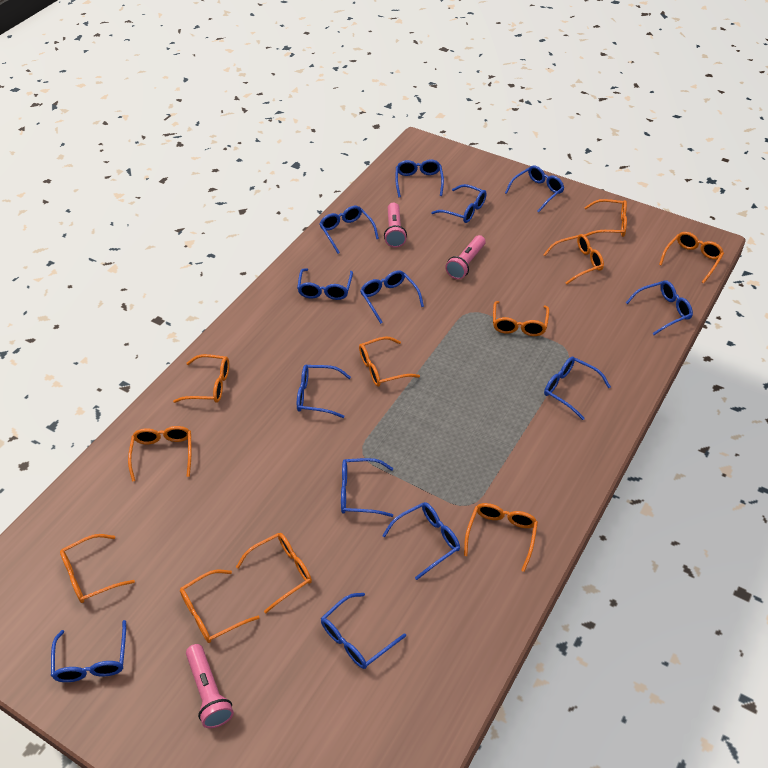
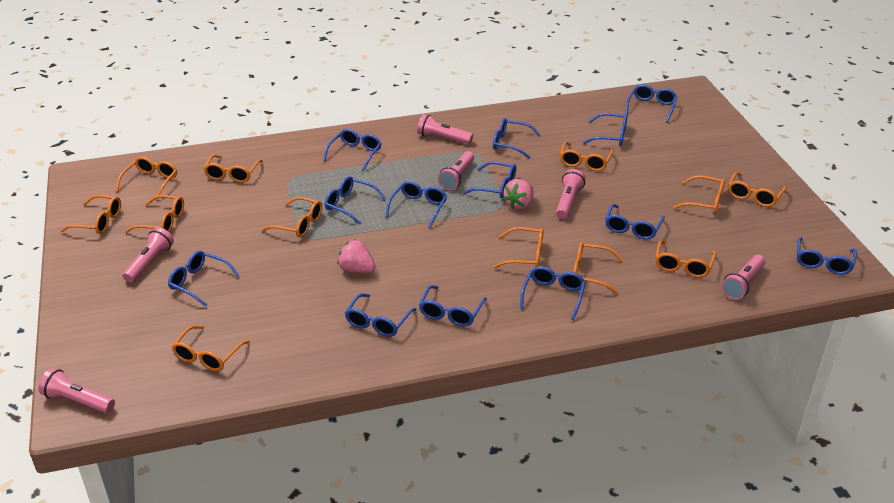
orange glasses: 11 -> 12
pink flashlight: 3 -> 6
pink strawberry: 0 -> 2

